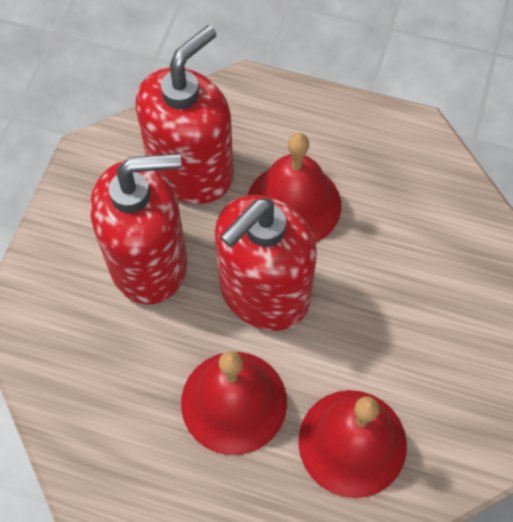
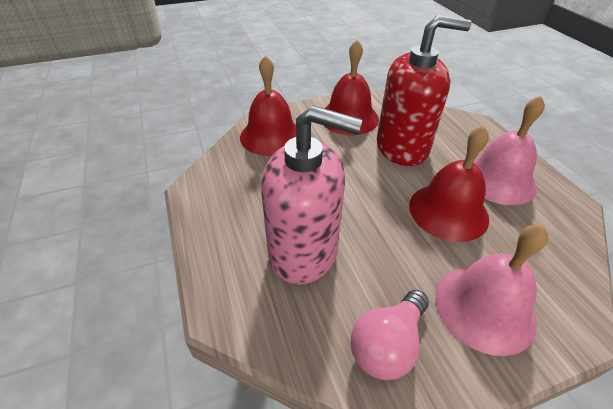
pink bell: 0 -> 2
pink light bulb: 0 -> 1
pink soap dispenser: 0 -> 1
red soap dispenser: 3 -> 1

